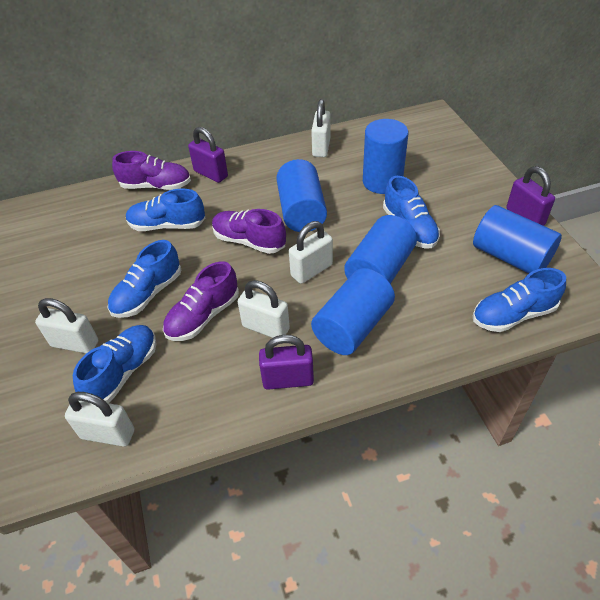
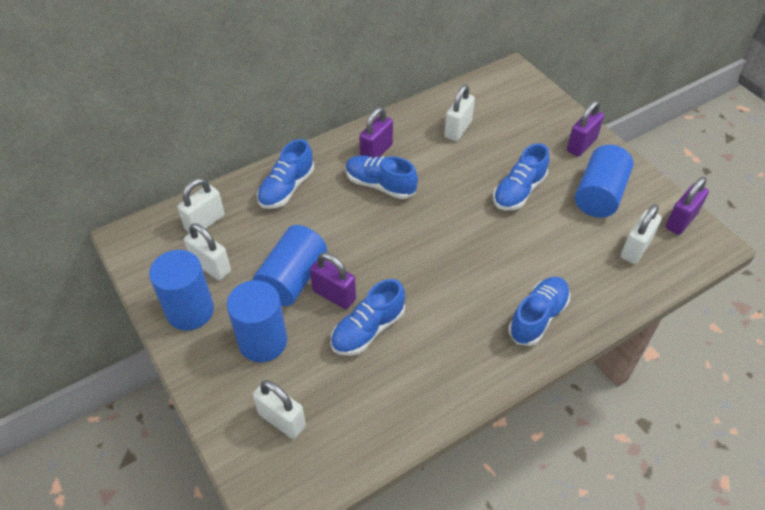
blue cylinder: 5 -> 4
purple padlock: 3 -> 4
purple shoe: 3 -> 0

